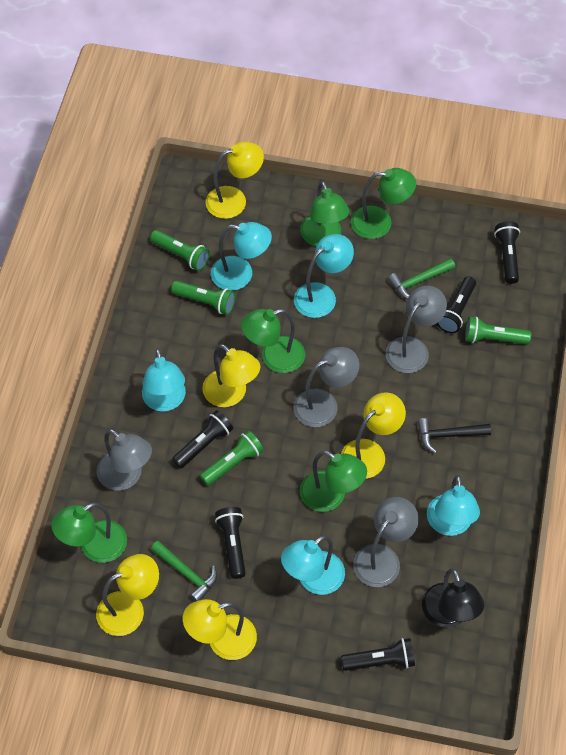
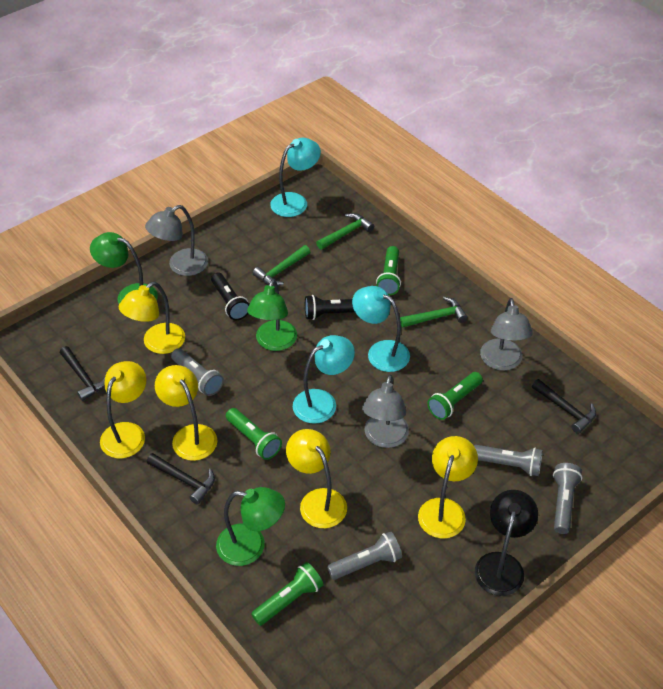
black flashlight: 5 -> 2
black hammer: 1 -> 3
green hammer: 2 -> 3
green lamp: 5 -> 3
grey flashlight: 0 -> 4
grey lamp: 4 -> 3
turquoise lamp: 5 -> 3

